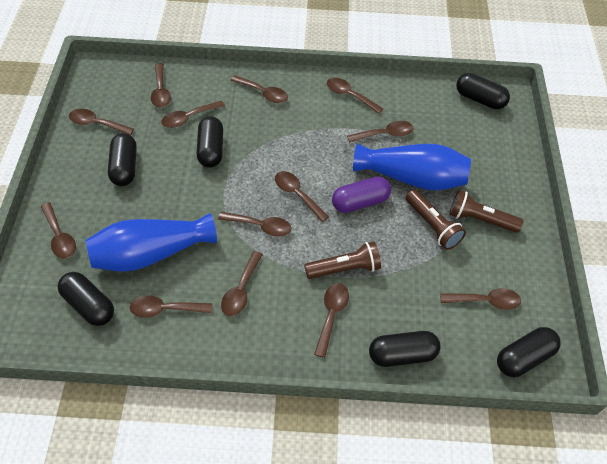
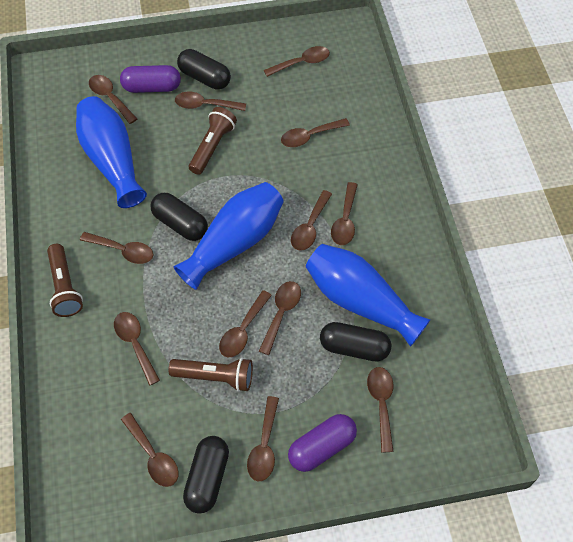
black capsule: 6 -> 4
blue vase: 2 -> 3
purple capsule: 1 -> 2

